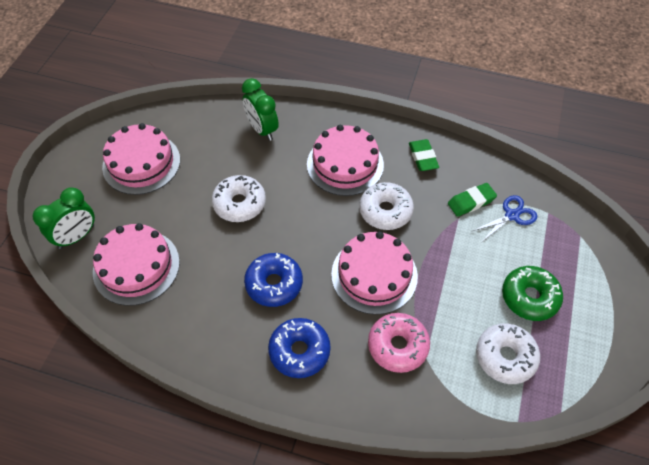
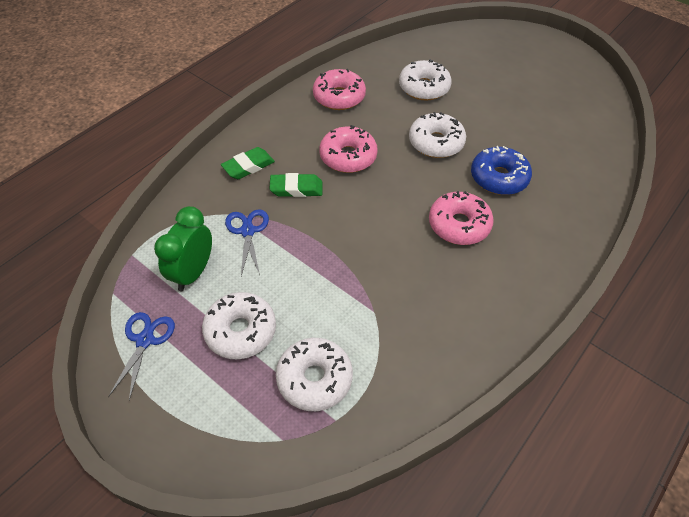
blue donut: 2 -> 1
blue scissors: 1 -> 2
green clock: 2 -> 1
green donut: 1 -> 0
pink cake: 4 -> 0
pink donut: 1 -> 3
white donut: 3 -> 4

